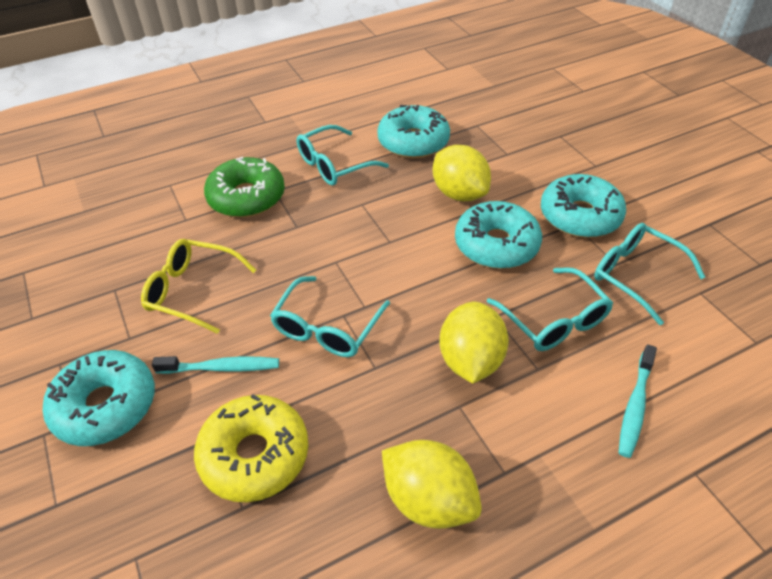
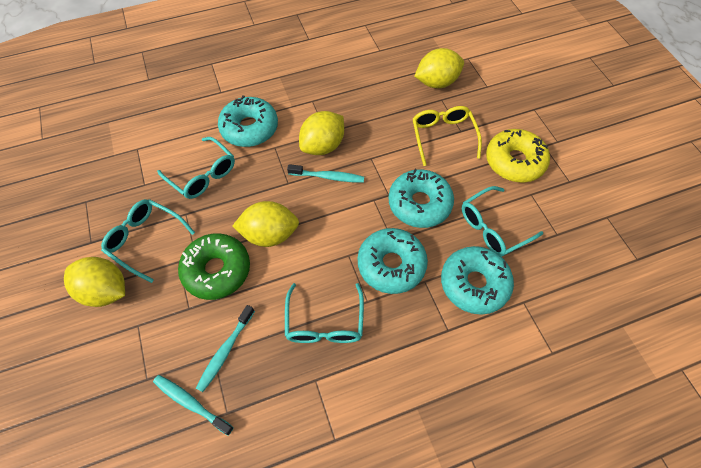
turquoise toothbrush: 2 -> 3
yellow lemon: 3 -> 4

